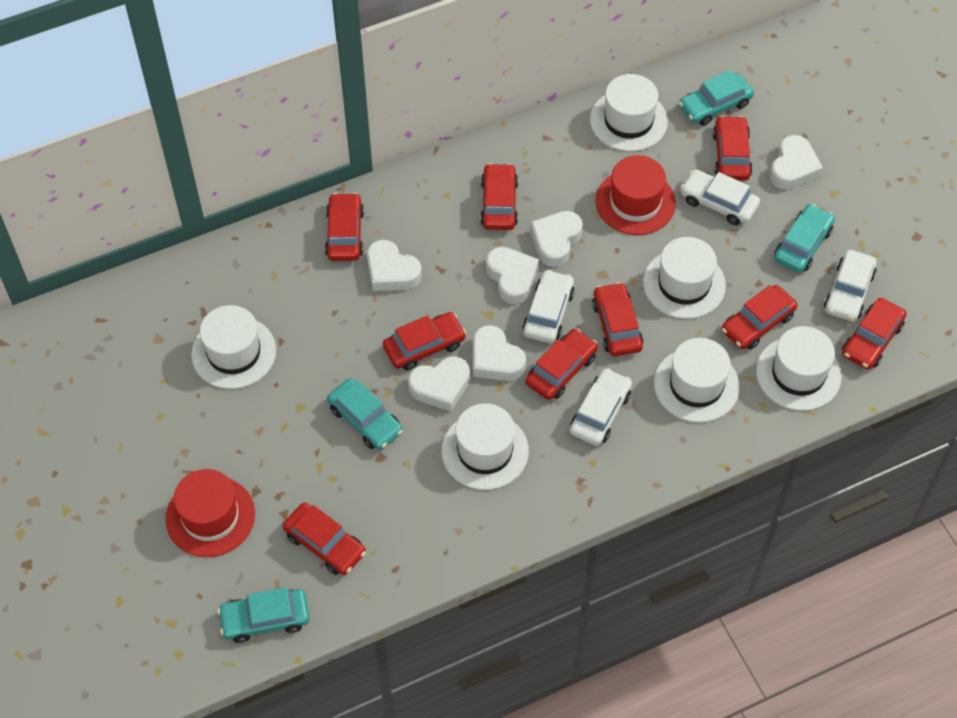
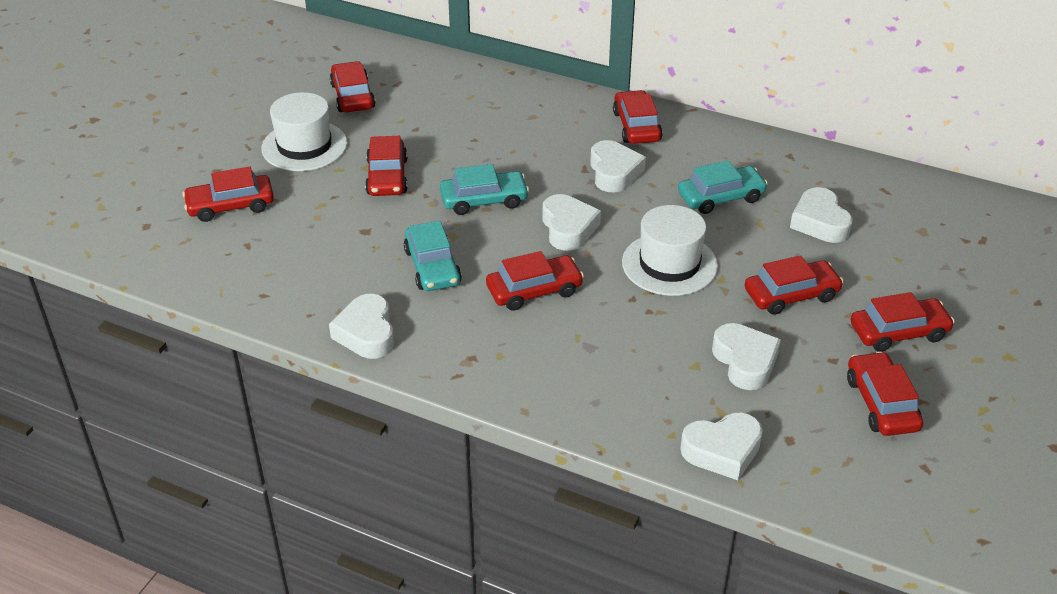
red car: 9 -> 8
red hat: 2 -> 0
turquoise car: 4 -> 3
white car: 4 -> 0
white hat: 6 -> 2

